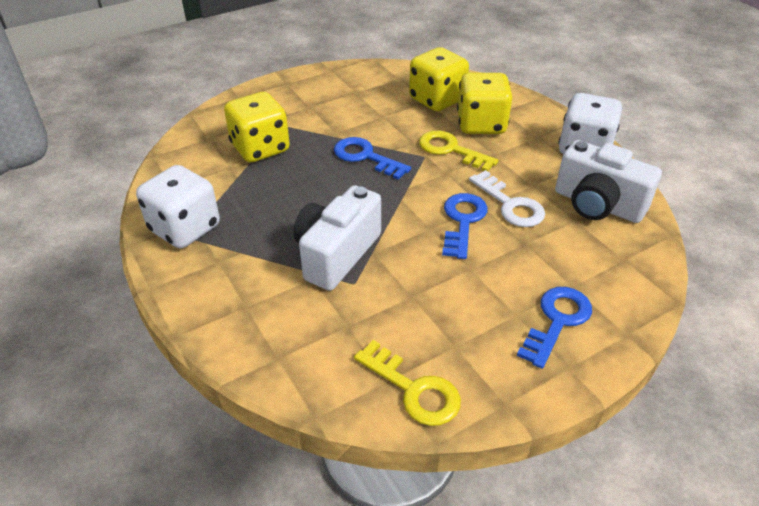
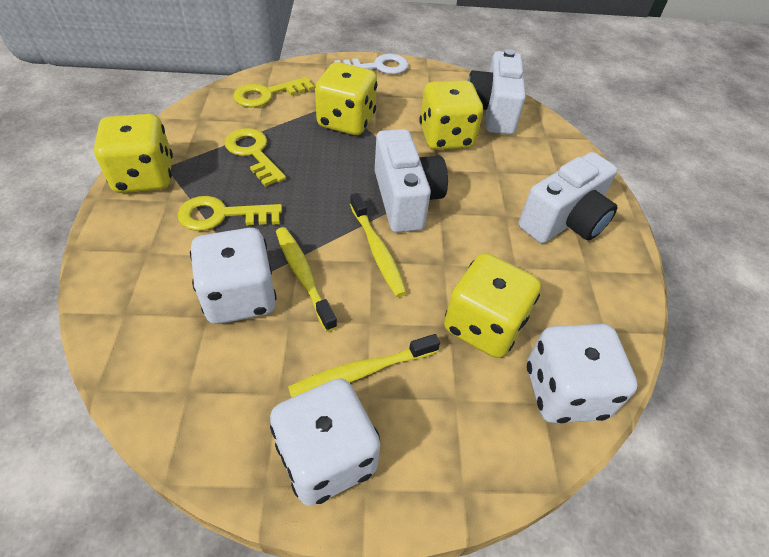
blue key: 3 -> 0
white camera: 2 -> 3
white dice: 2 -> 3
yellow dice: 3 -> 4
yellow key: 2 -> 3
yellow toothbrush: 0 -> 3

